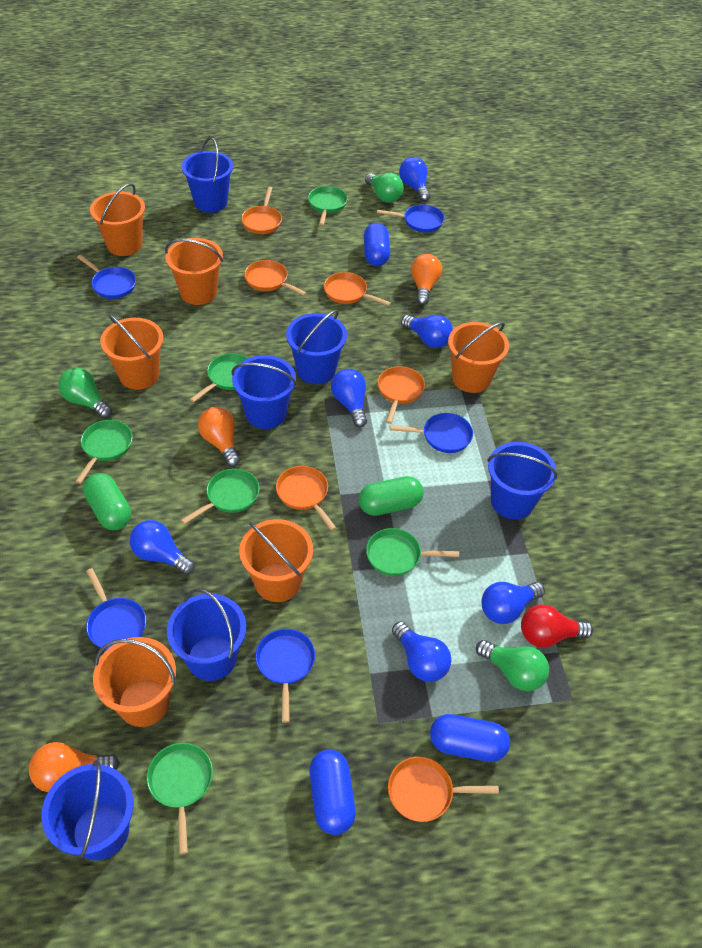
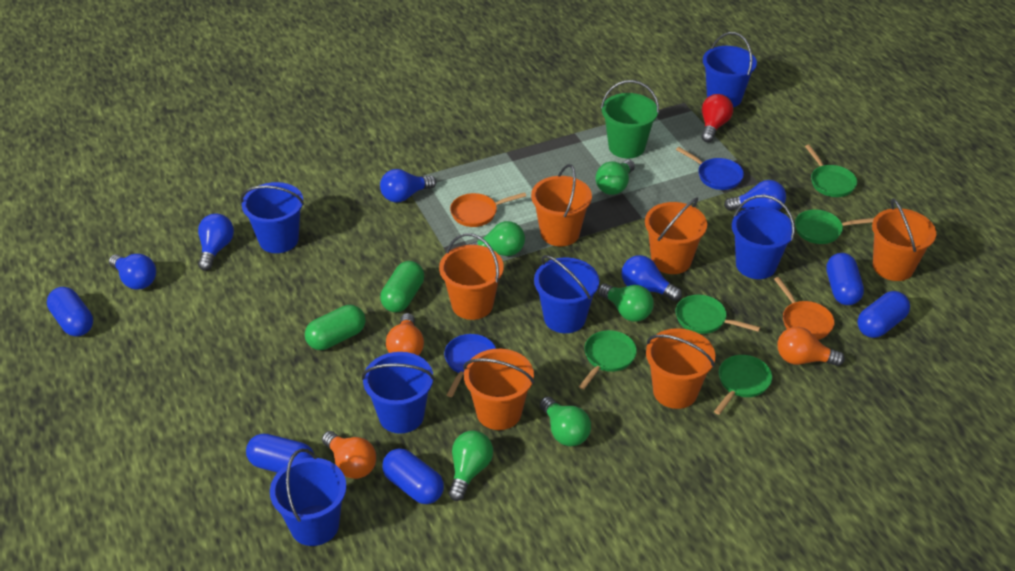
blue capsule: 3 -> 5
blue light bulb: 6 -> 5
blue pan: 5 -> 2
green bucket: 0 -> 1
green light bulb: 3 -> 5
green pan: 6 -> 5
orange pan: 6 -> 2

